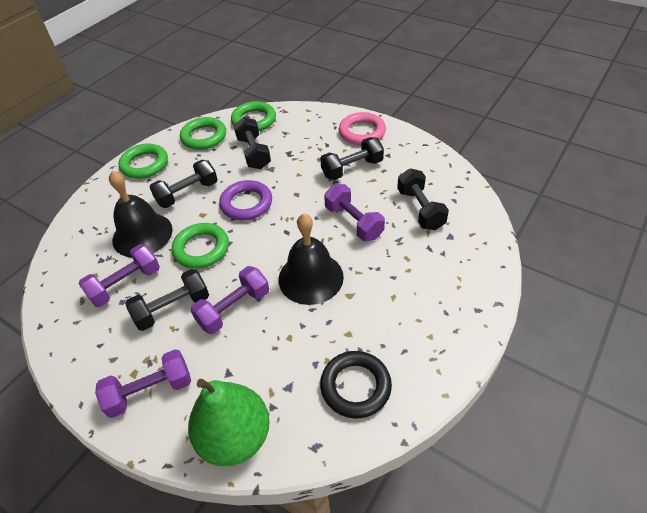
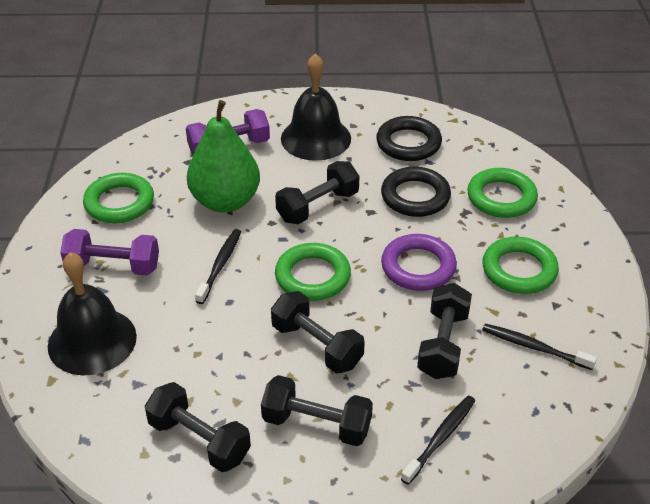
black ring: 1 -> 2
black toothbrush: 0 -> 3
pink ring: 1 -> 0
purple dumbbell: 4 -> 2

